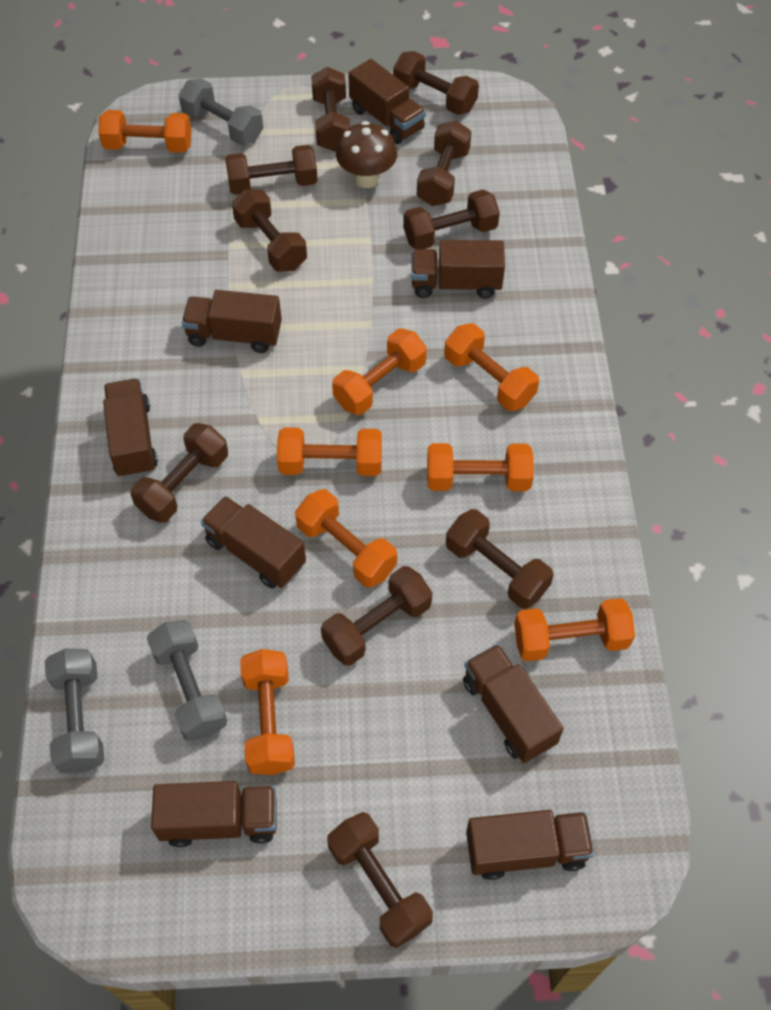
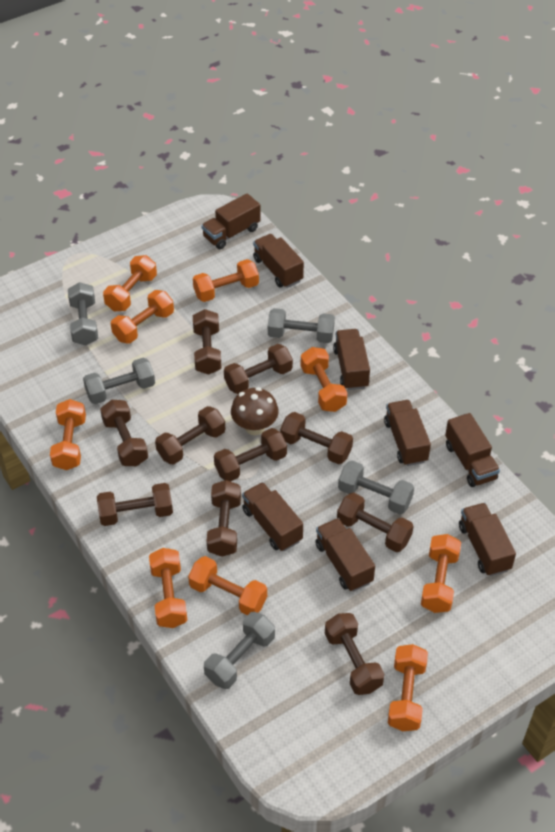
grey dumbbell: 3 -> 5
orange dumbbell: 8 -> 9

